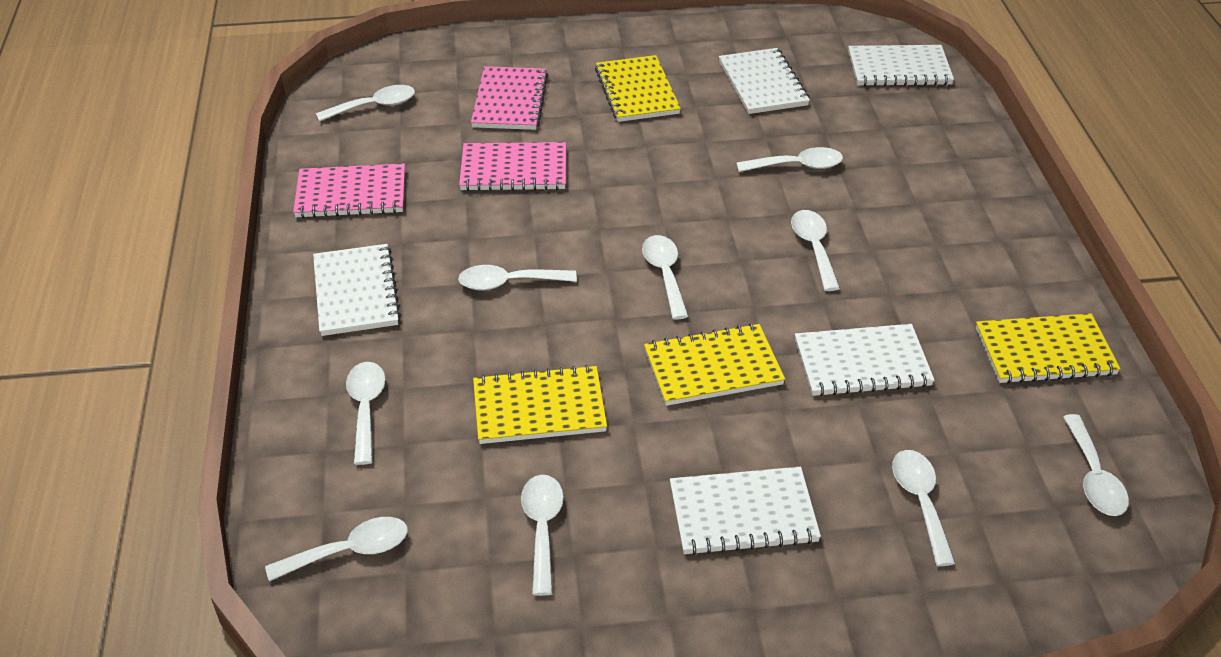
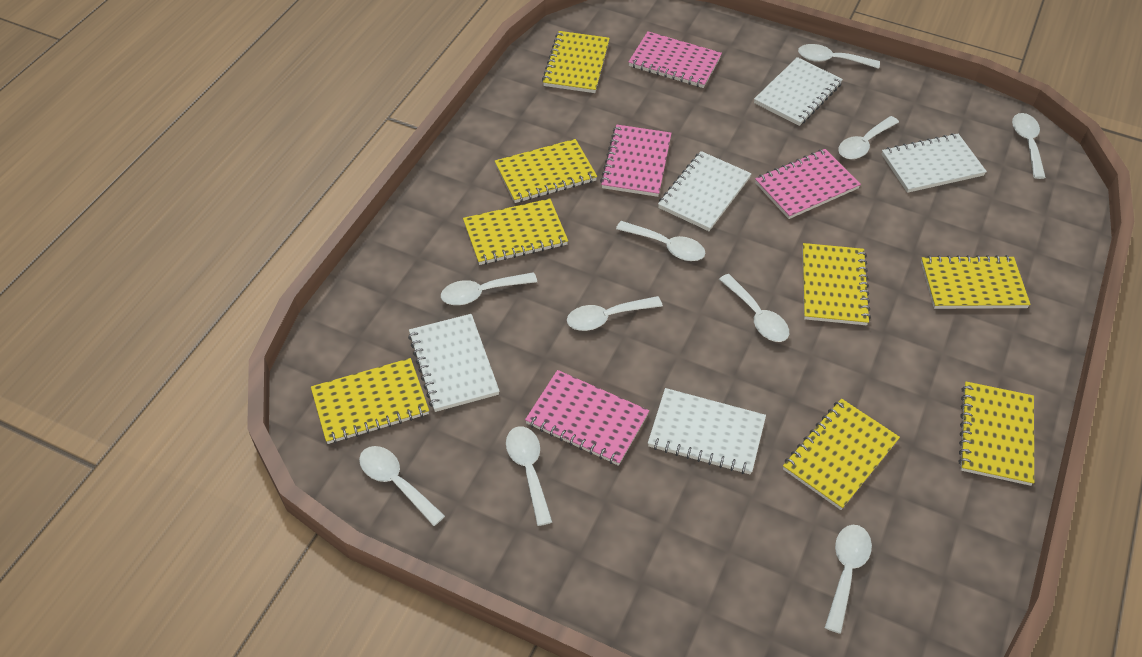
pink notebook: 3 -> 4
yellow notebook: 4 -> 8

